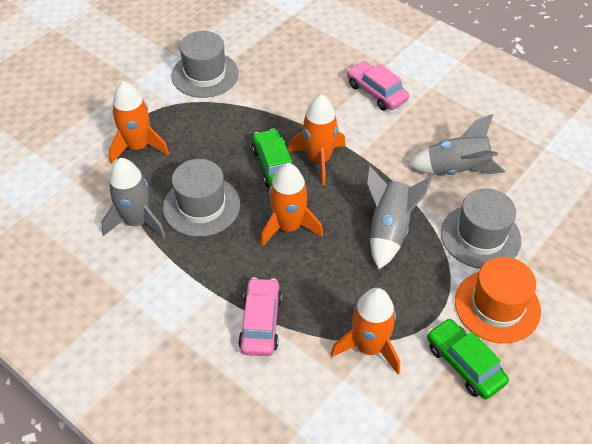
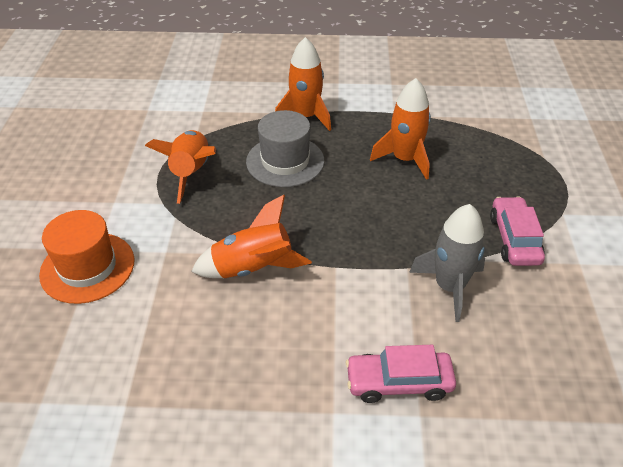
green car: 2 -> 0
grey hat: 3 -> 1
grey rocket: 3 -> 1

